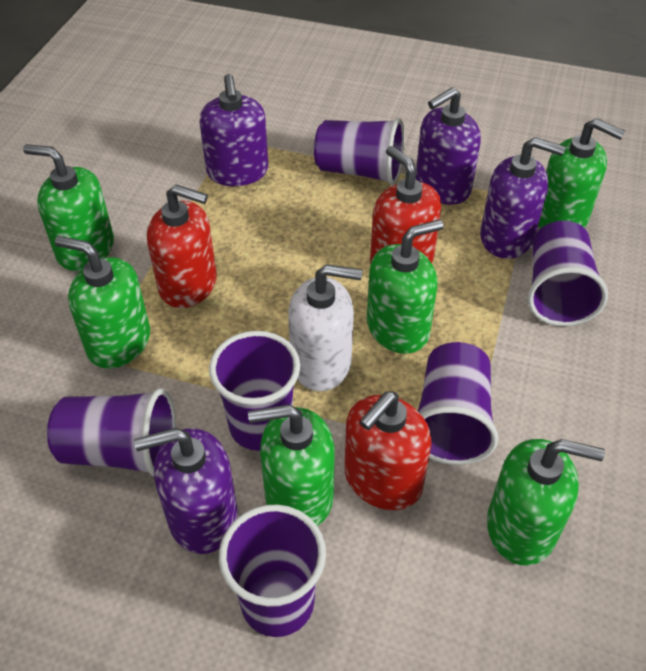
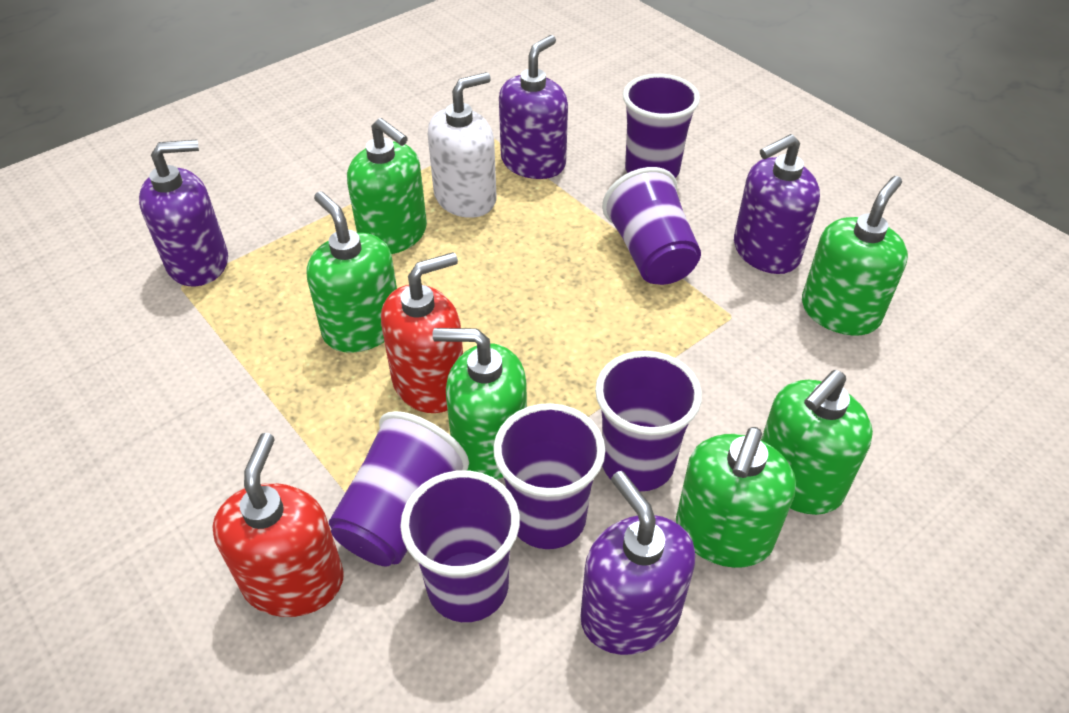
red soap dispenser: 3 -> 2

